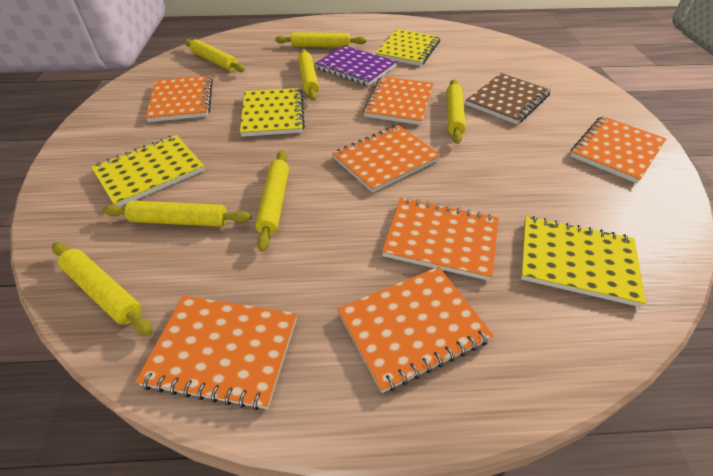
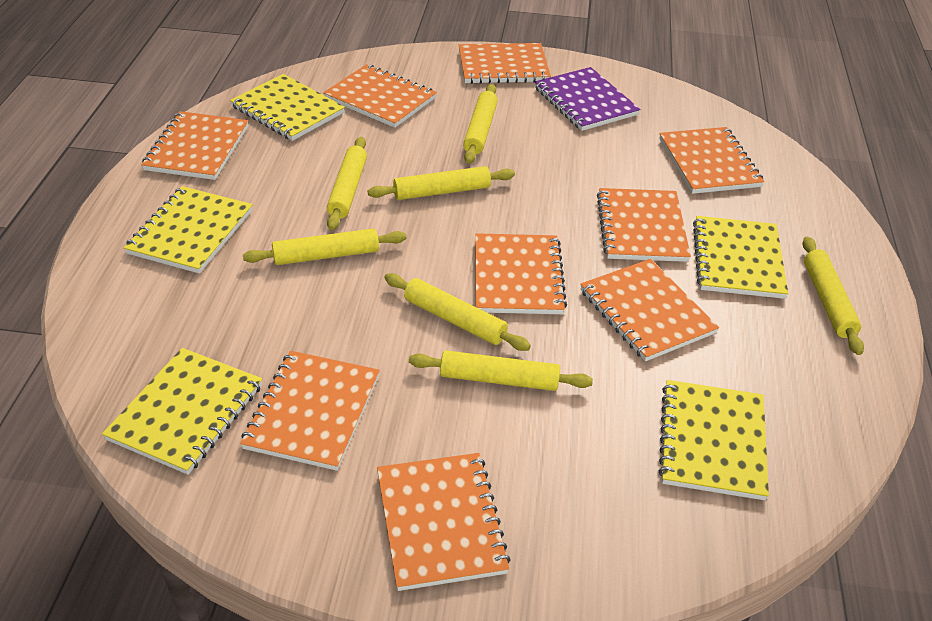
brown notebook: 1 -> 0
orange notebook: 7 -> 9
yellow notebook: 4 -> 5

